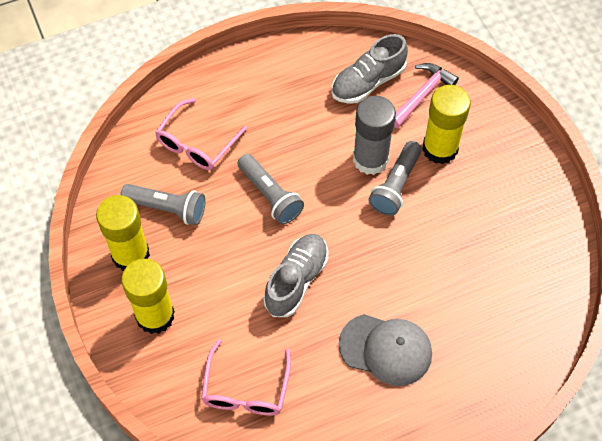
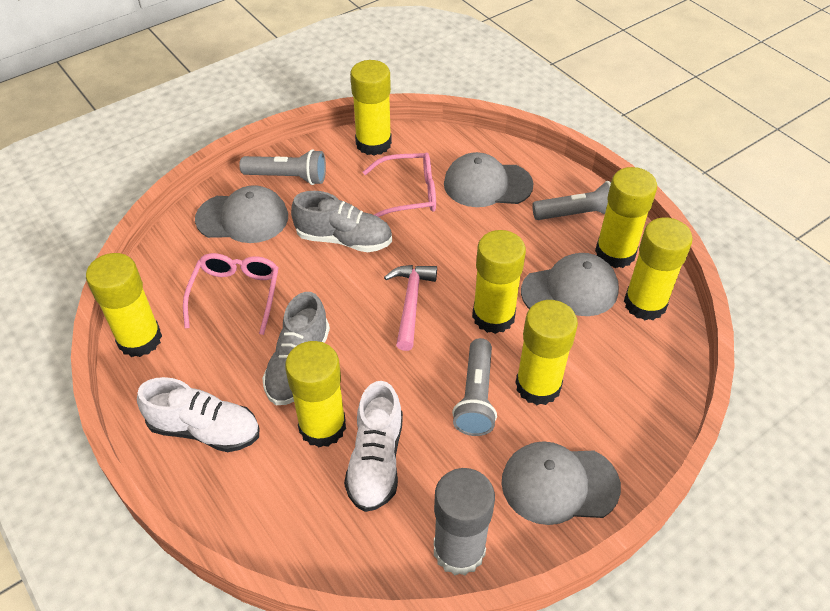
grey cap: 1 -> 4
white shoe: 0 -> 2
yellow glue stick: 3 -> 7

